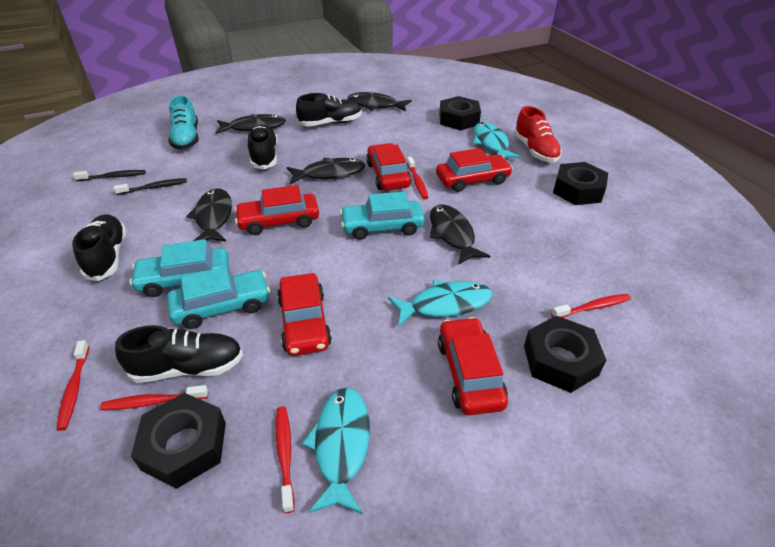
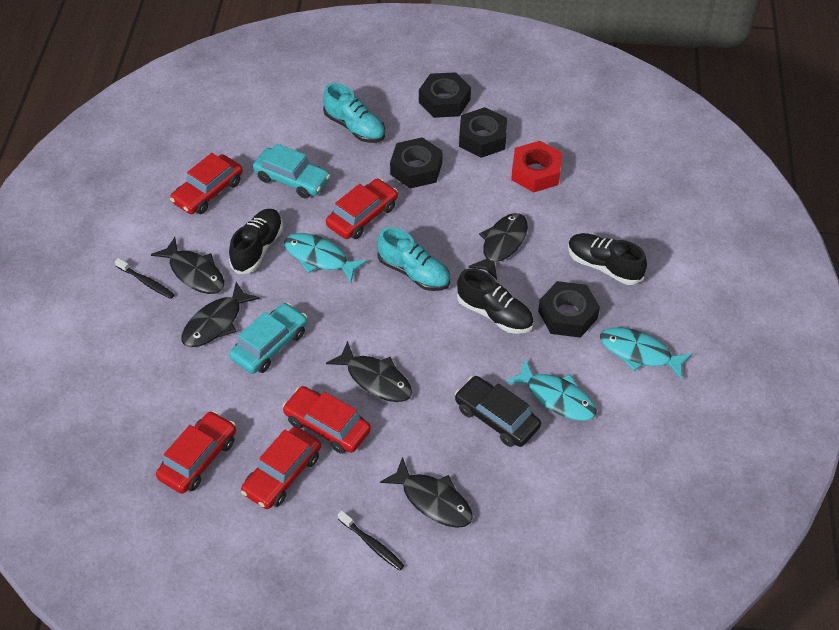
black car: 0 -> 1
black shoe: 4 -> 3
red nut: 0 -> 1
red shoe: 1 -> 0
red toothbrush: 5 -> 0
turquoise car: 3 -> 2
turquoise shoe: 1 -> 2

